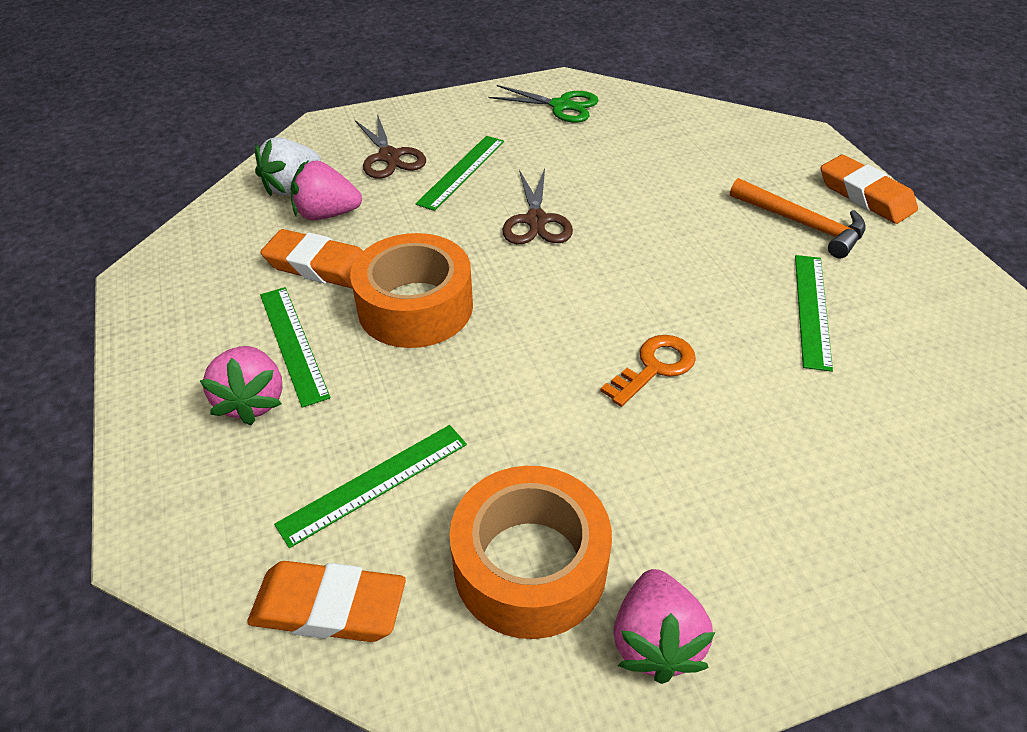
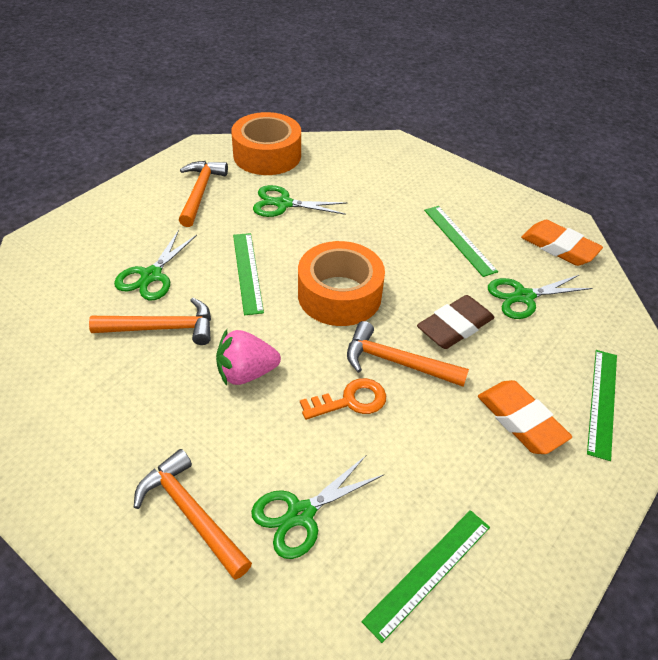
brown eraser: 0 -> 1
brown scissors: 2 -> 0
green scissors: 1 -> 4
orange eraser: 3 -> 2
orange hammer: 1 -> 4
pink strawberry: 3 -> 1
white strawberry: 1 -> 0

